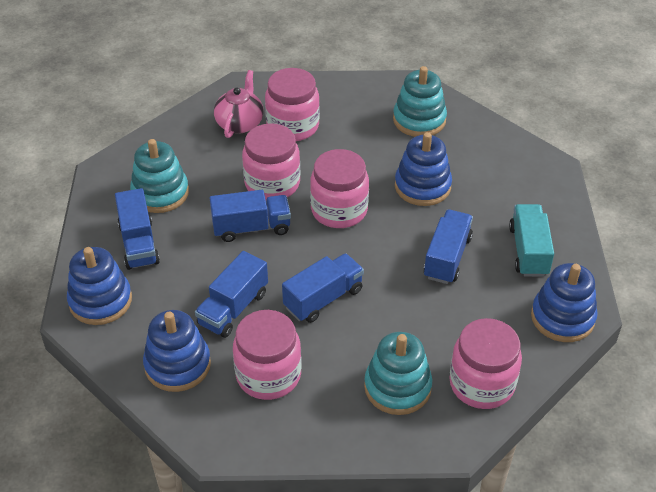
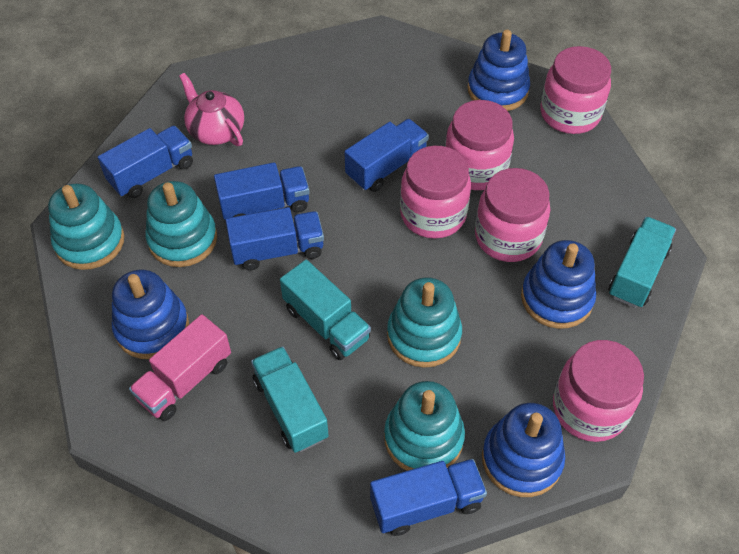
pink truck: 0 -> 1
turquoise stacking toy: 3 -> 4
turquoise truck: 1 -> 3

